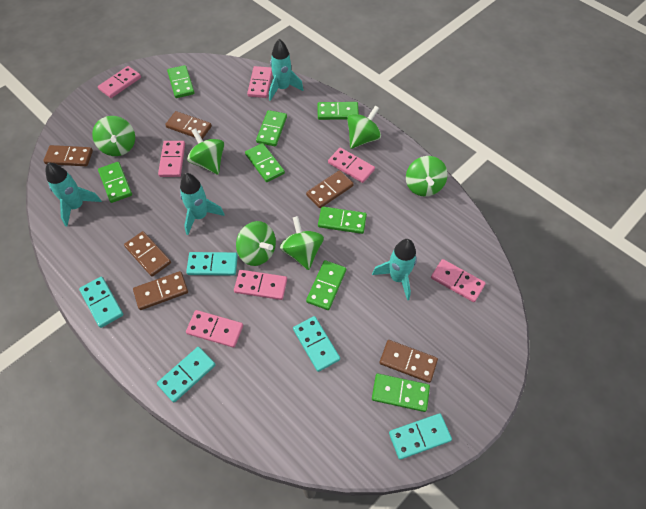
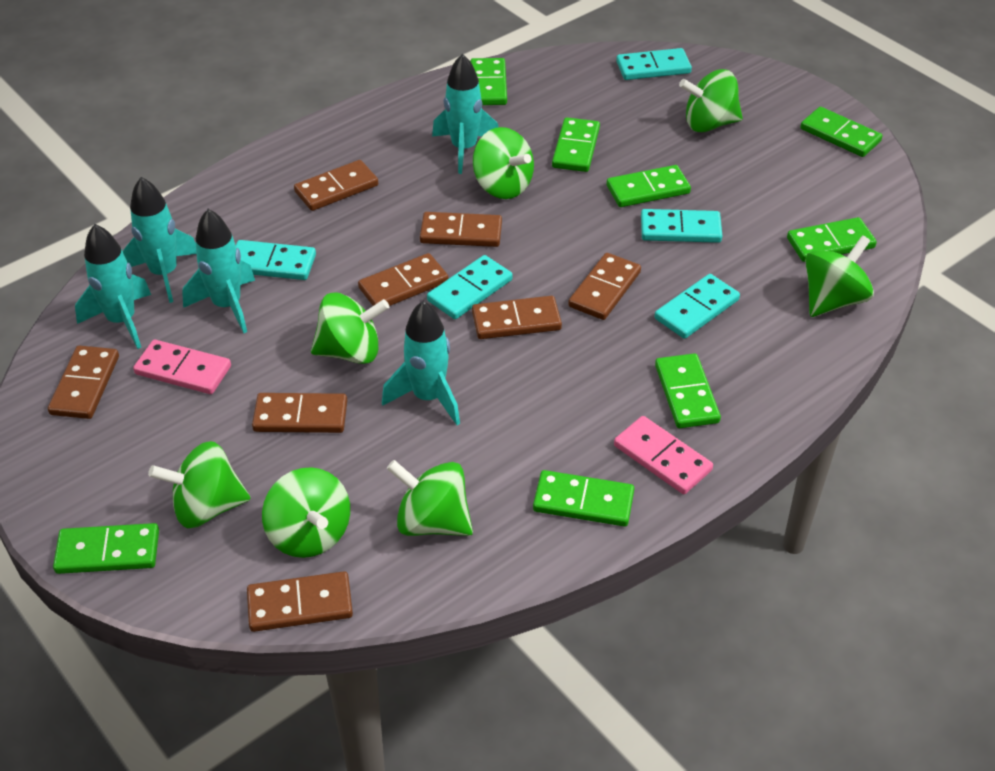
brown domino: 6 -> 8
green spinning top: 6 -> 7
pink domino: 7 -> 2
turquoise rocket: 4 -> 5

